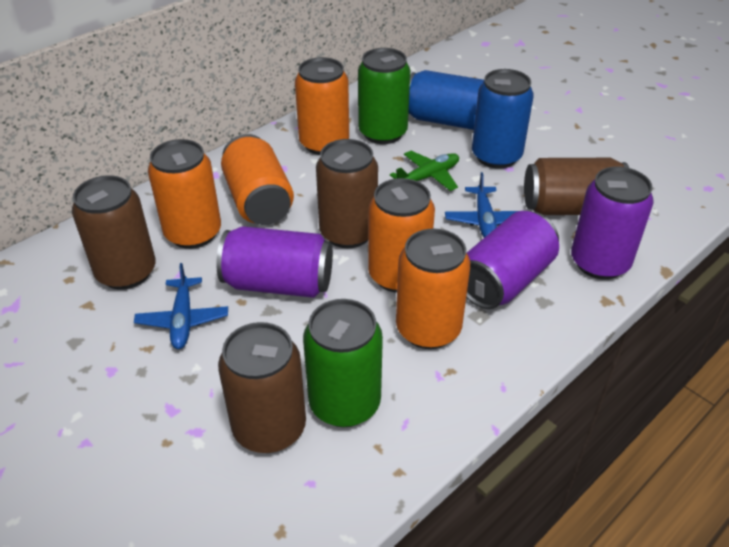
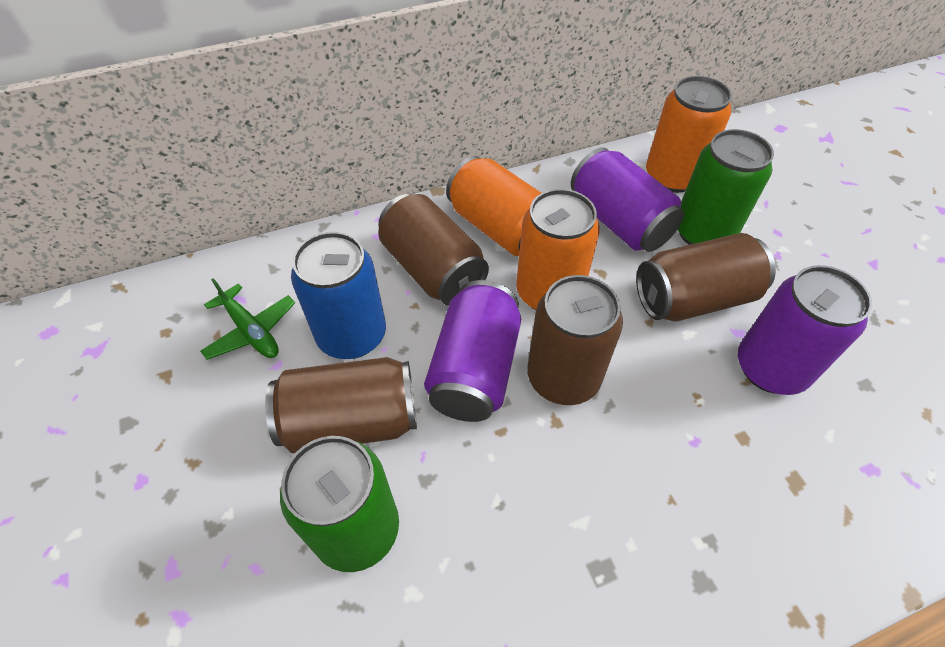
blue can: 2 -> 1
blue plane: 2 -> 0
orange can: 5 -> 3

